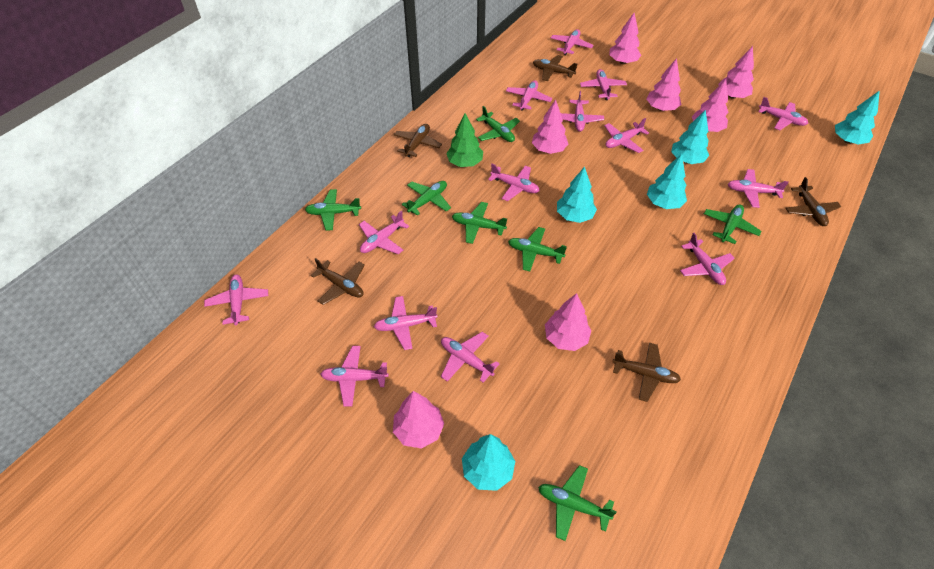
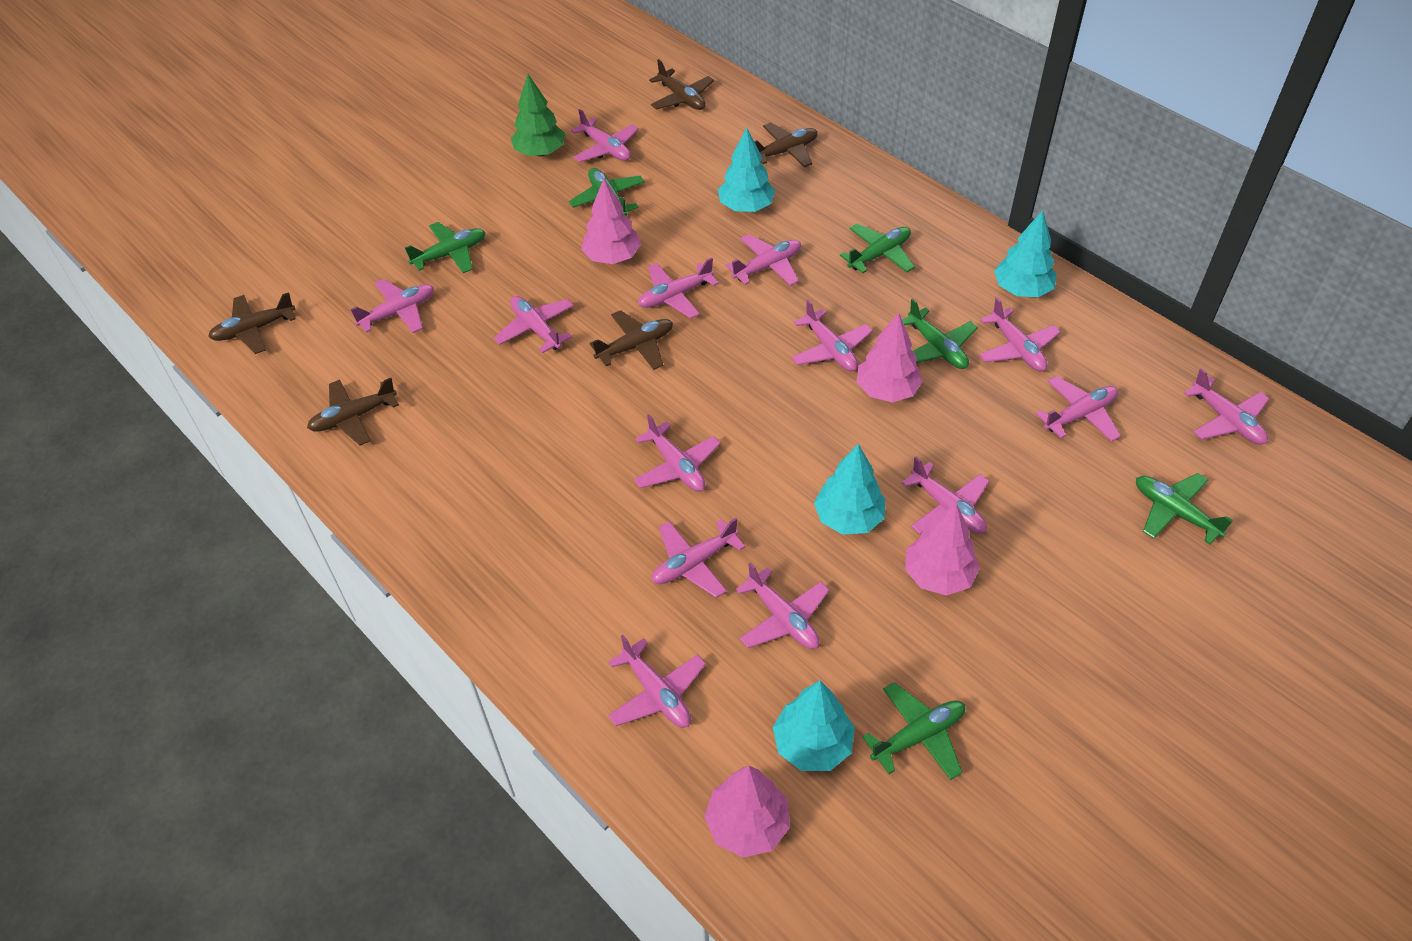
green plane: 7 -> 6
pink tree: 7 -> 4
turquoise tree: 5 -> 4

